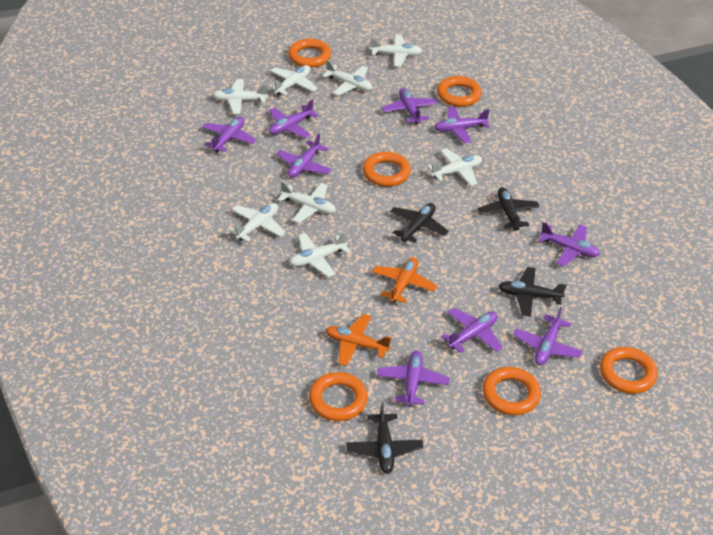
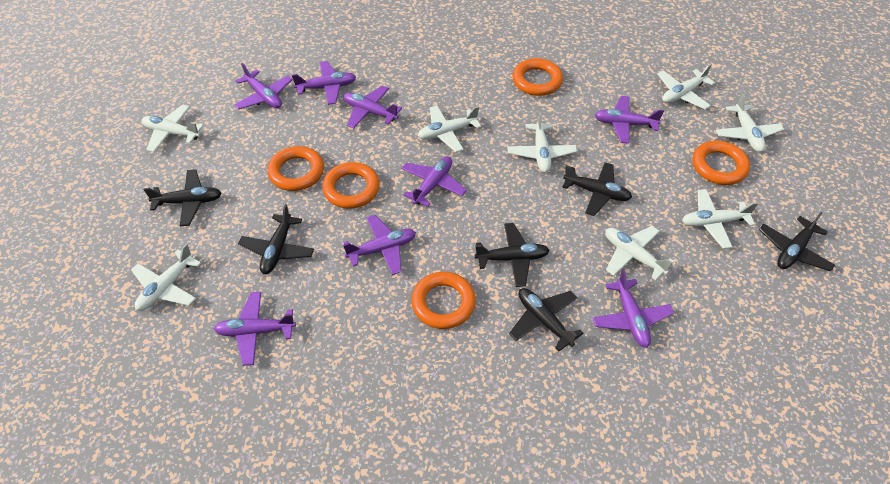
black plane: 4 -> 6
orange plane: 2 -> 0
orange ring: 6 -> 5
purple plane: 9 -> 8

